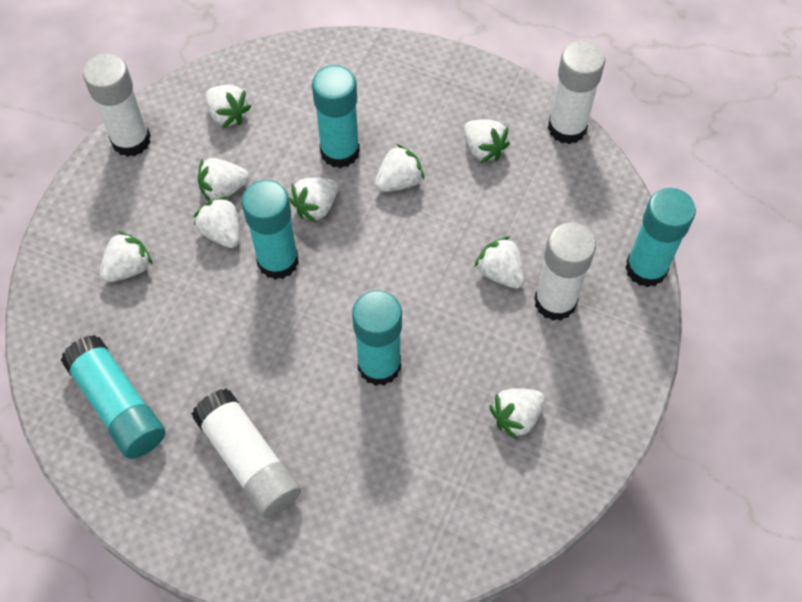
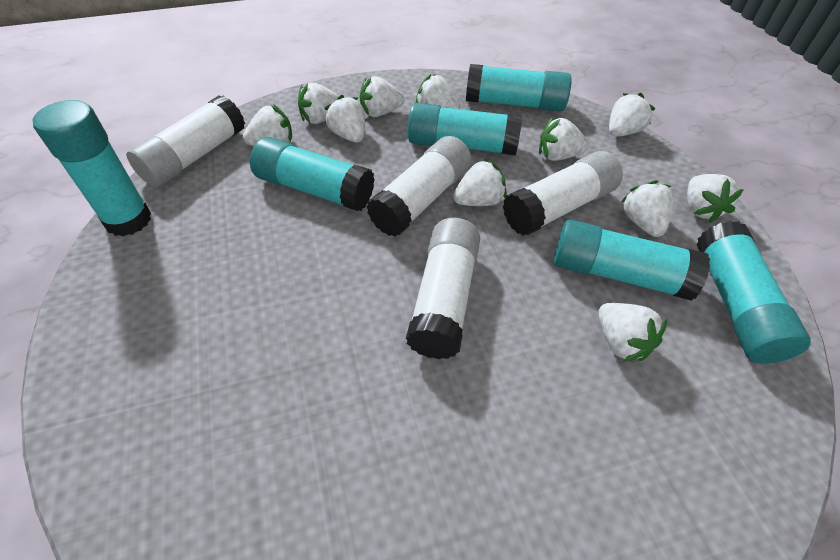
turquoise glue stick: 5 -> 6
white strawberry: 9 -> 11

